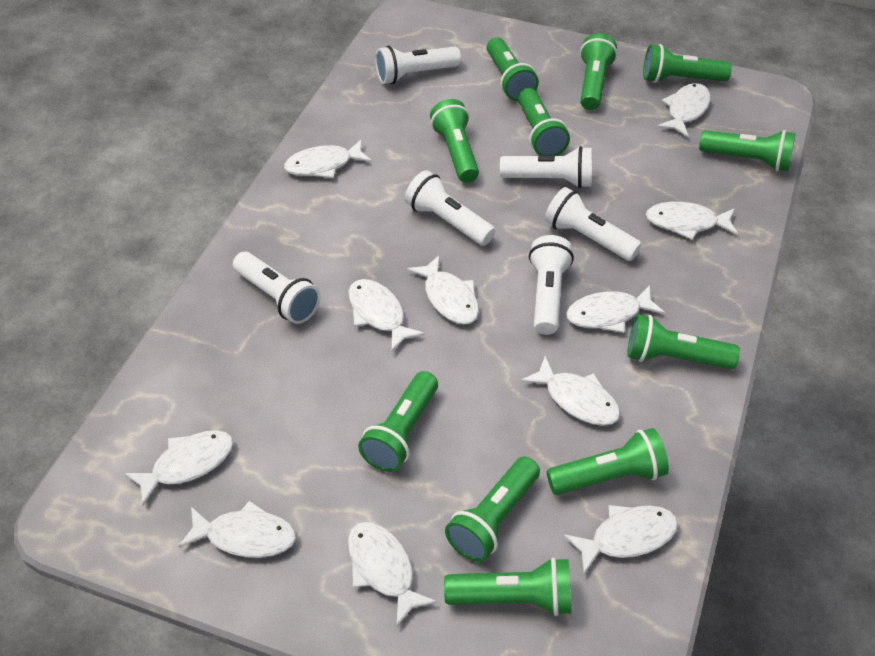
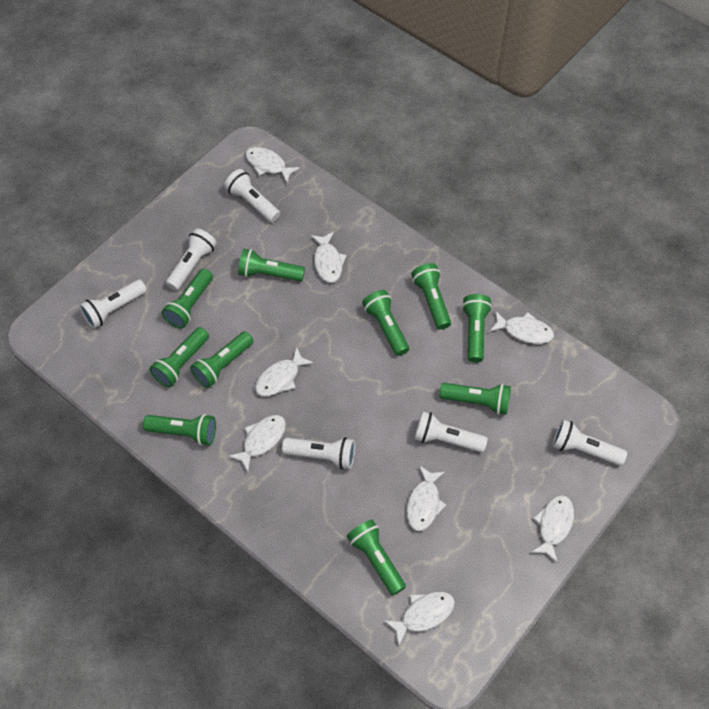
green flashlight: 11 -> 10
white fish: 11 -> 8

